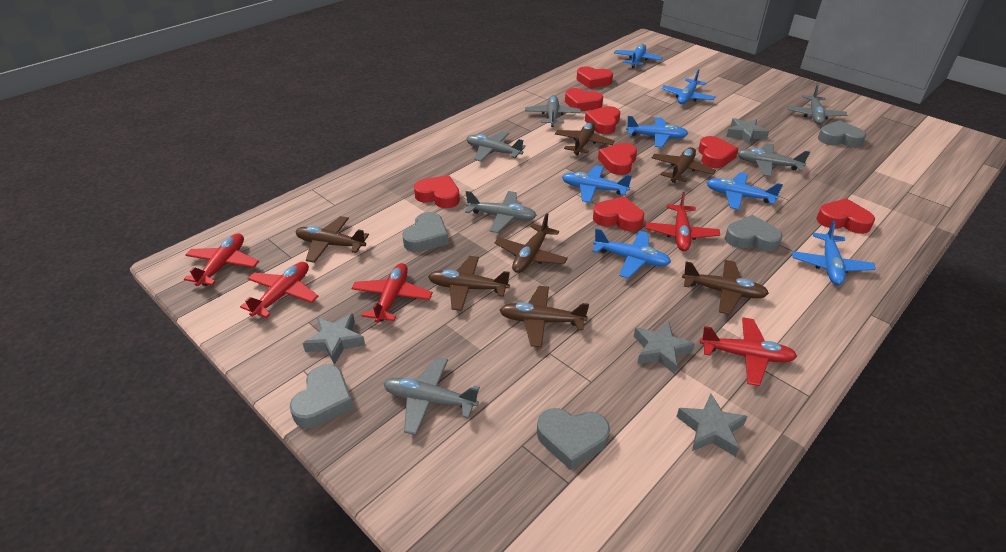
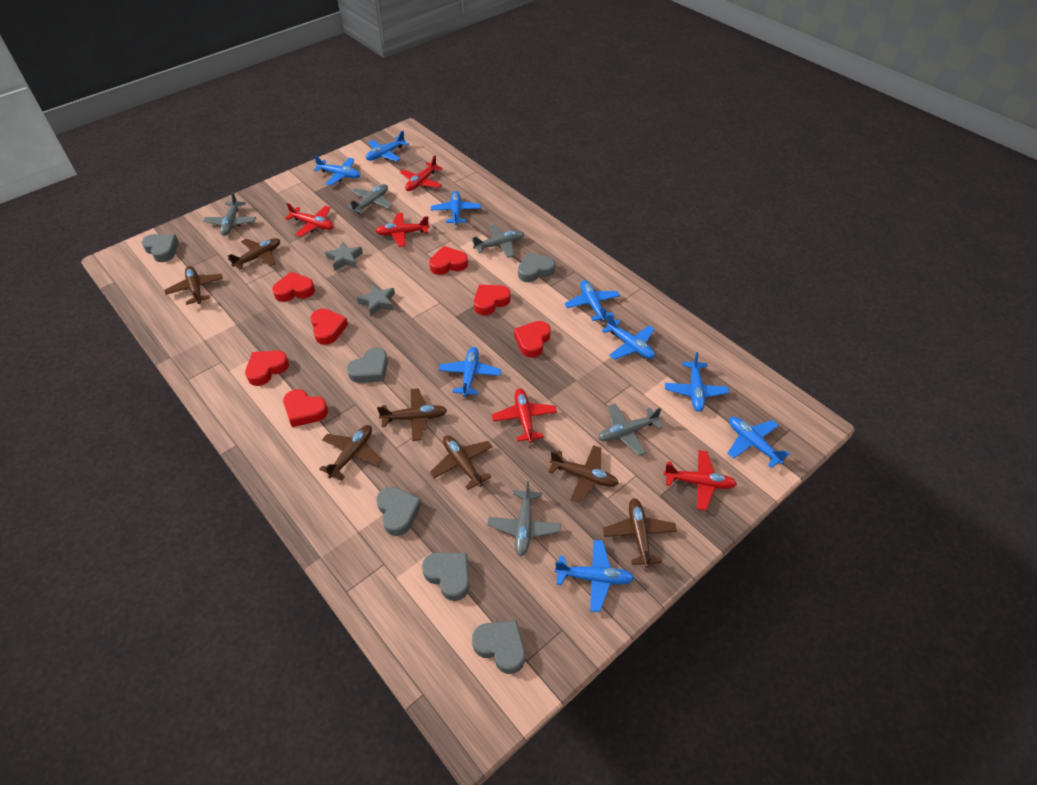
blue plane: 7 -> 9
grey heart: 5 -> 6
grey plane: 6 -> 5
grey star: 4 -> 2
red heart: 8 -> 7

